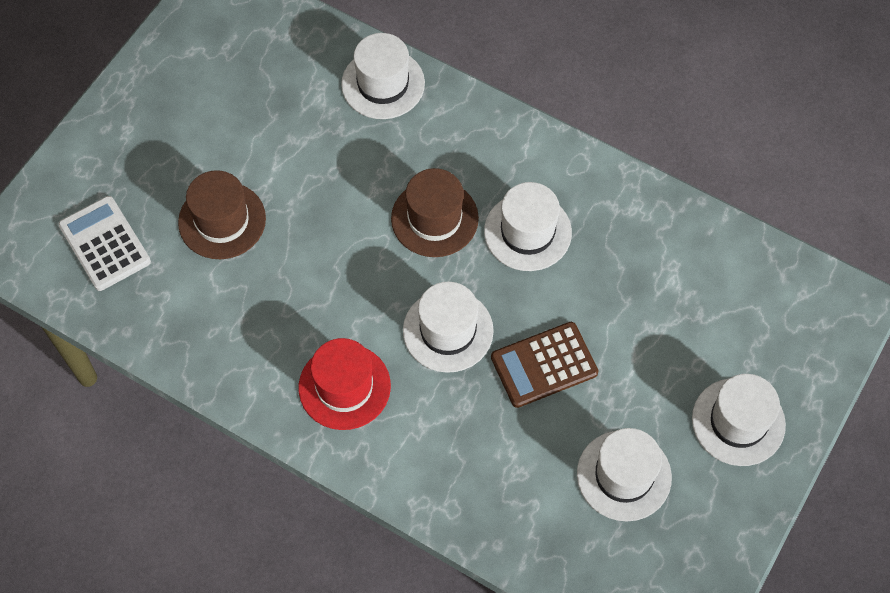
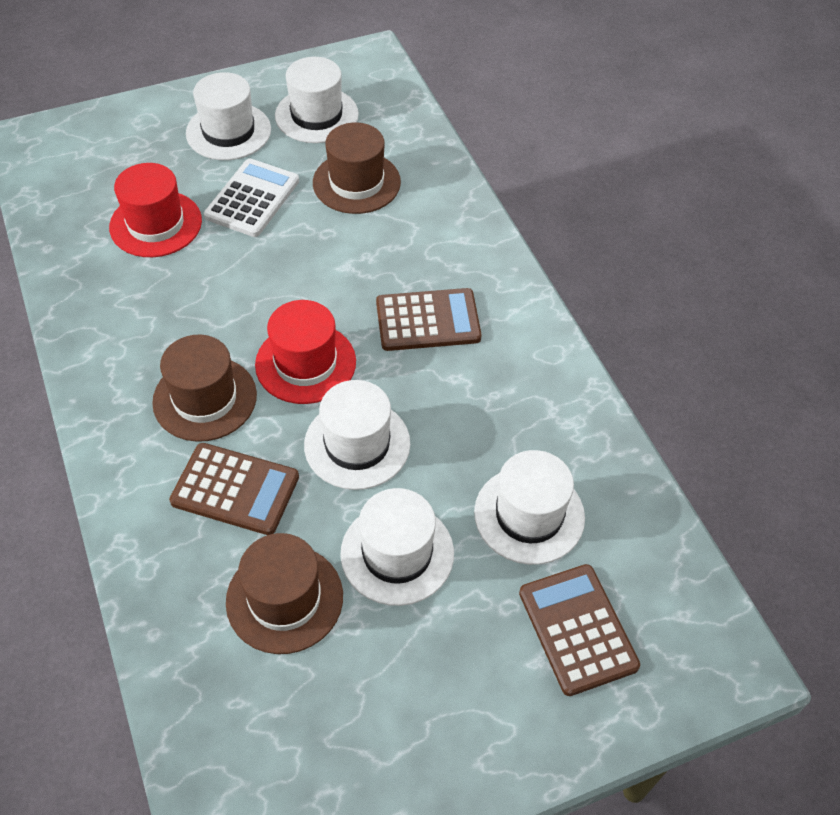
brown calculator: 1 -> 3
brown hat: 2 -> 3
red hat: 1 -> 2

